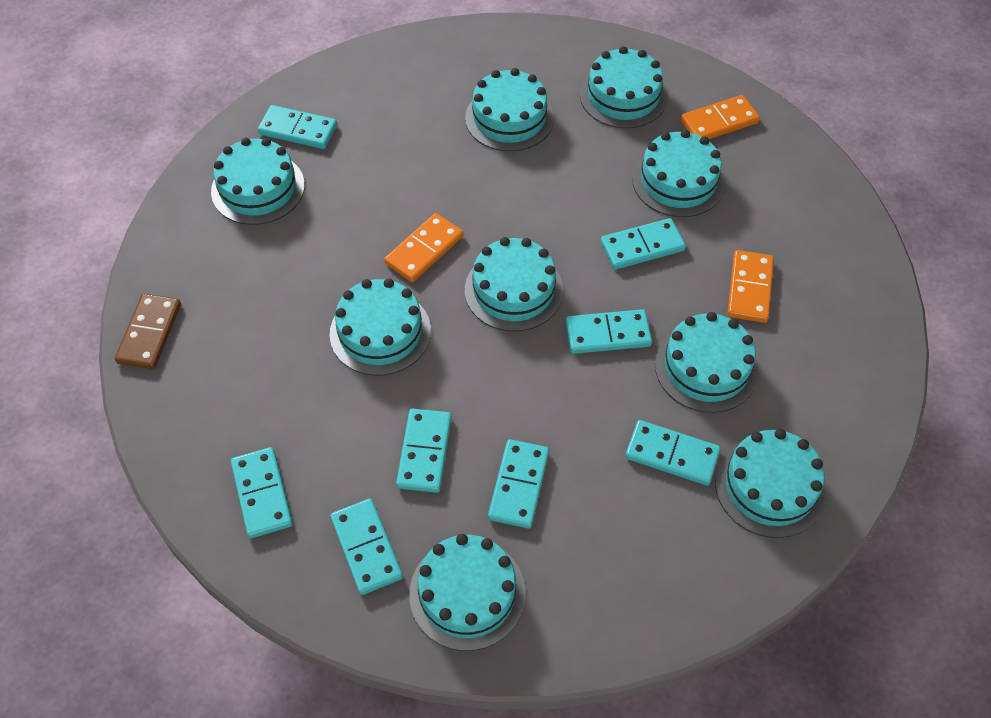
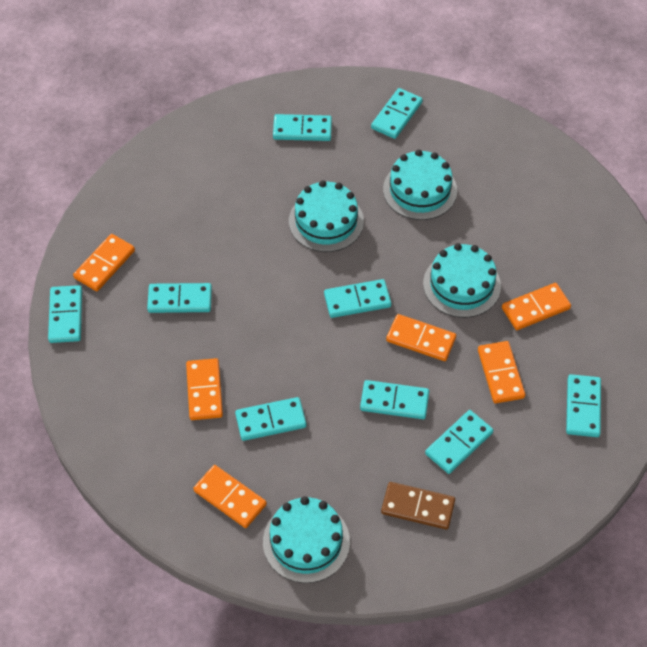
orange domino: 3 -> 6
turquoise cake: 9 -> 4
turquoise domino: 8 -> 9

